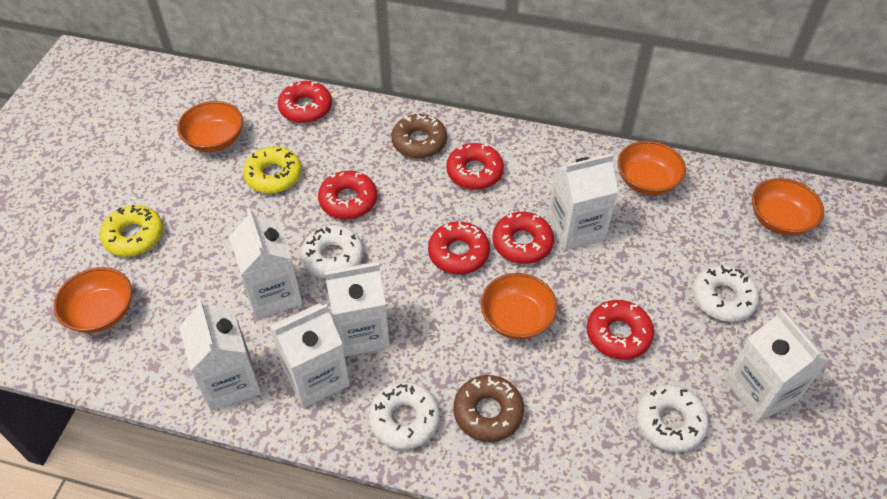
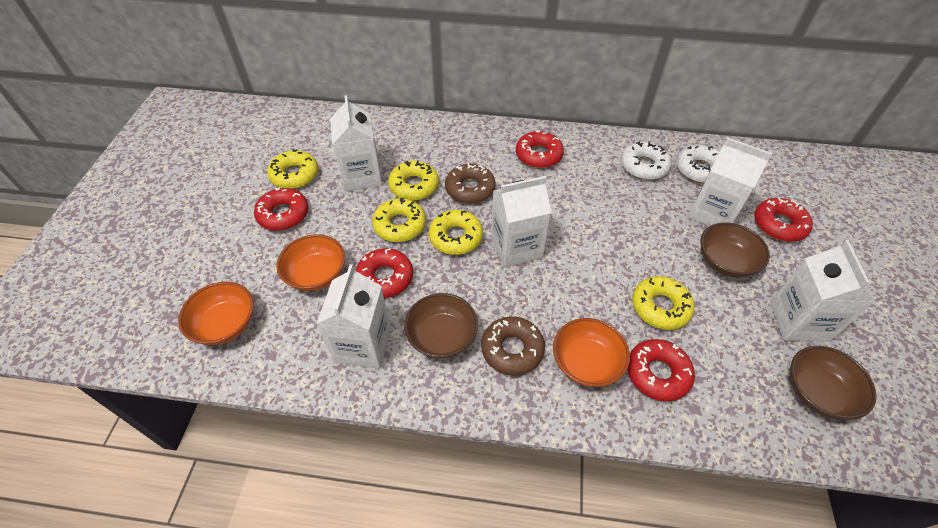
brown bowl: 0 -> 3
orange bowl: 5 -> 3
red donut: 6 -> 5
white carton: 6 -> 5
white donut: 4 -> 2
yellow donut: 2 -> 5

